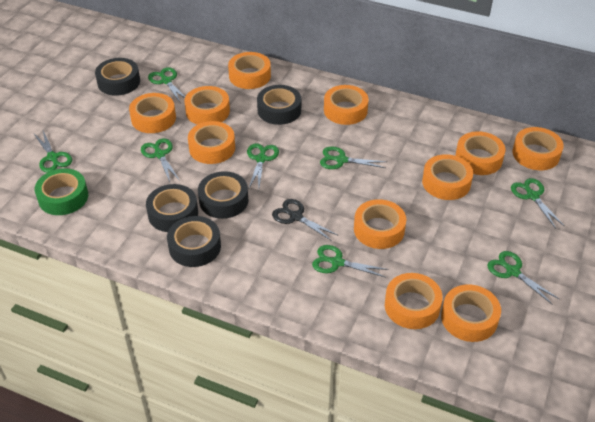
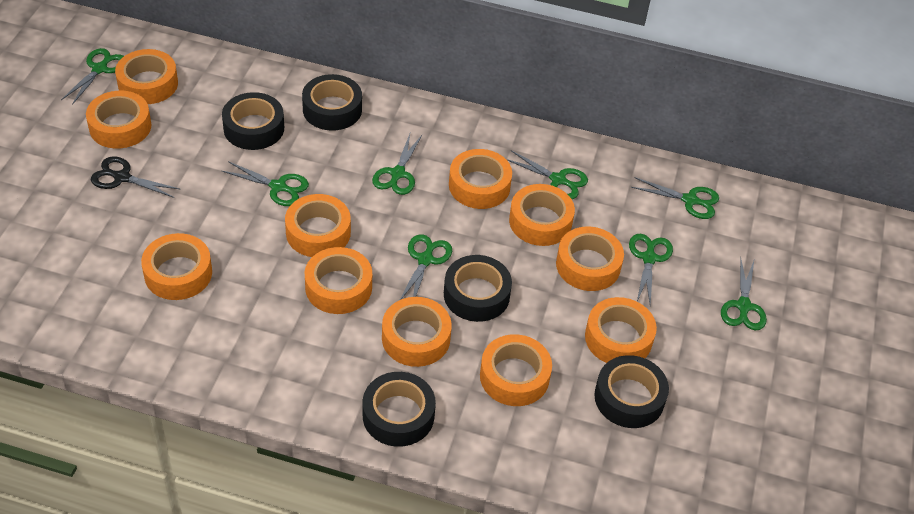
green tape: 1 -> 0

